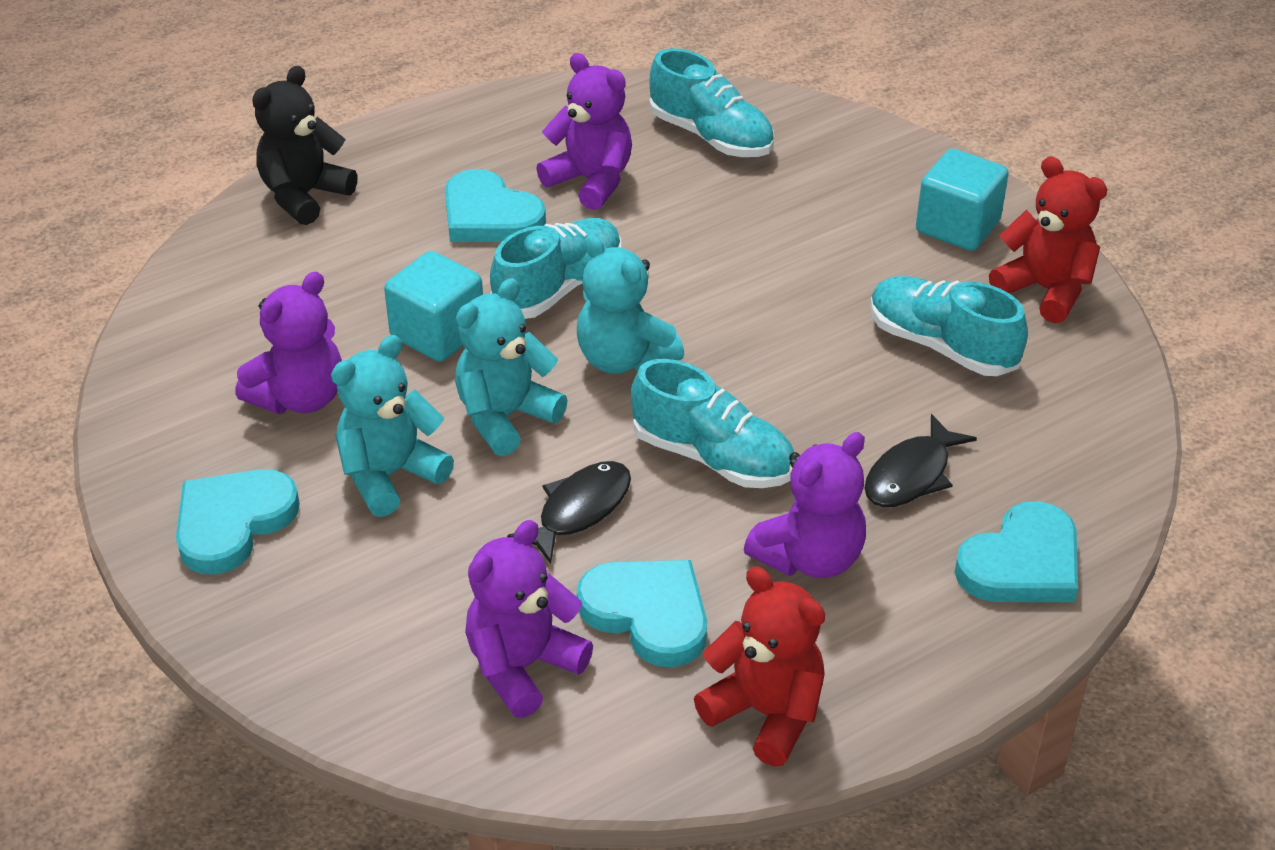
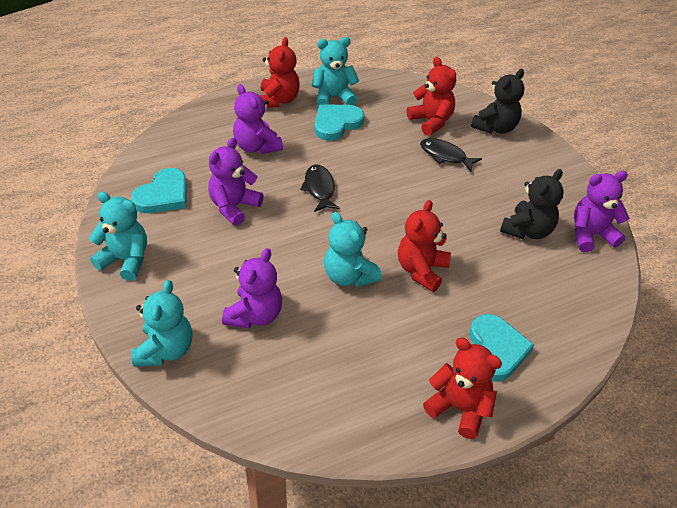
black teddy bear: 1 -> 2
red teddy bear: 2 -> 4
turquoise cube: 2 -> 0
turquoise heart: 4 -> 3
turquoise shoe: 4 -> 0
turquoise teddy bear: 3 -> 4

